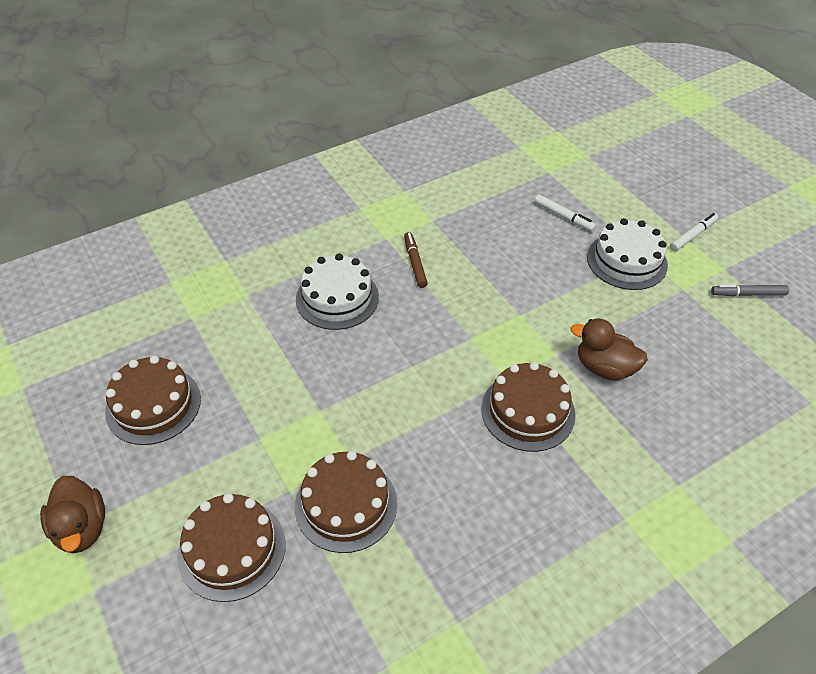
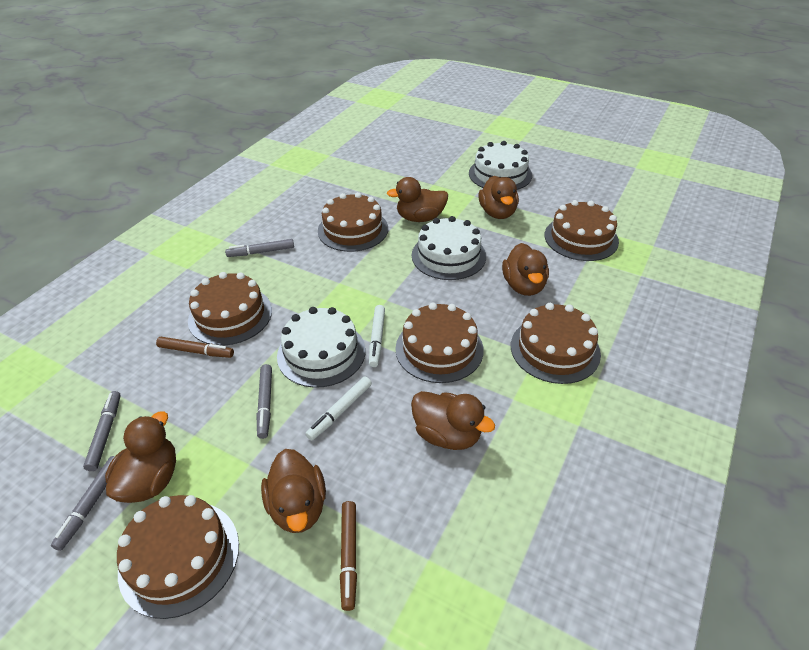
brown cake: 4 -> 6
brown duck: 2 -> 6
brown marker: 1 -> 2
grey marker: 1 -> 4
white cake: 2 -> 3

